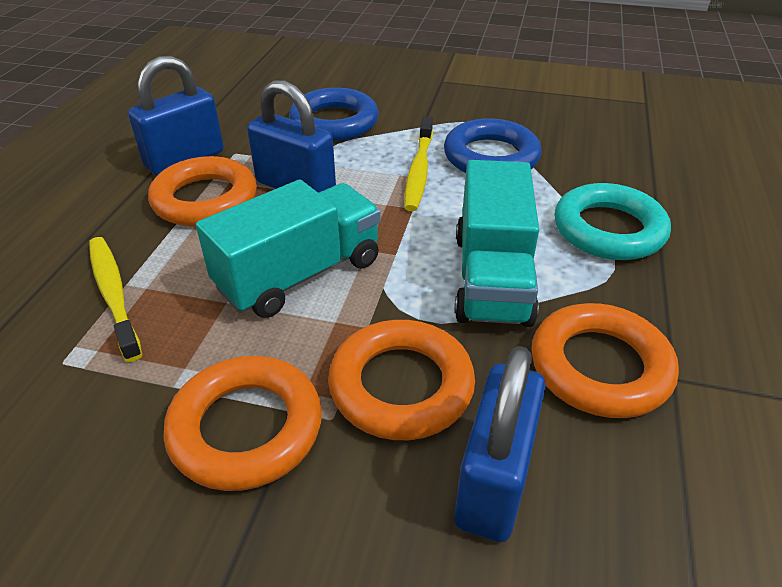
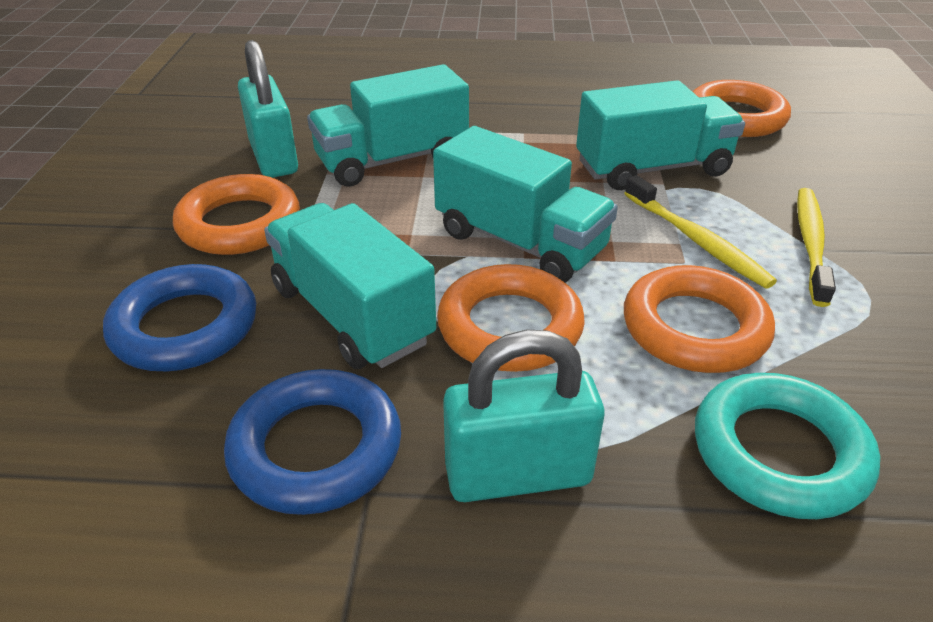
blue padlock: 3 -> 0
turquoise padlock: 0 -> 2
turquoise truck: 2 -> 4

